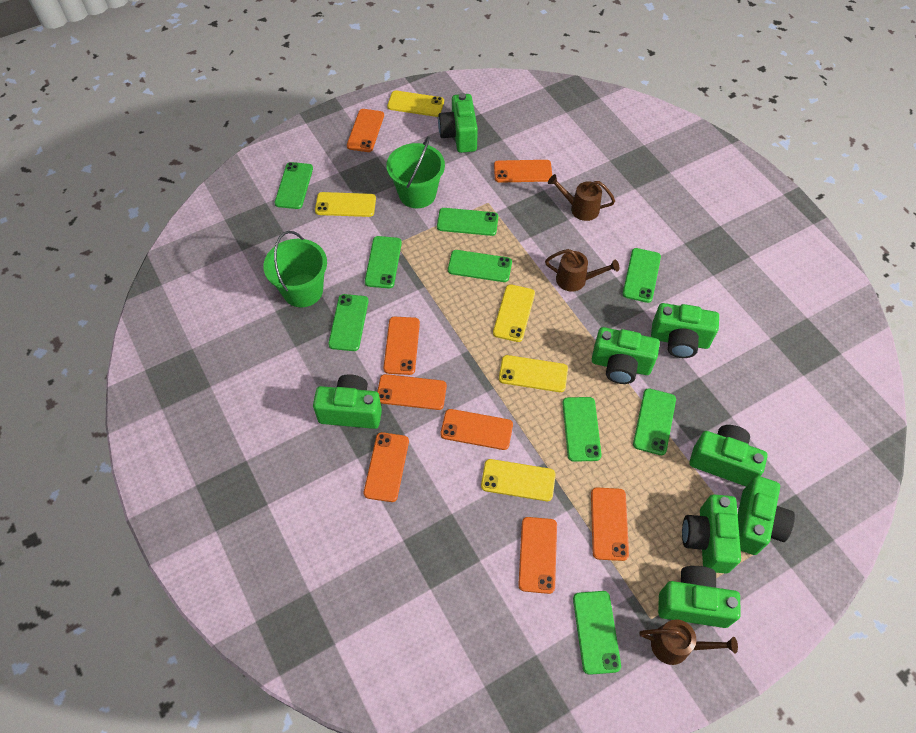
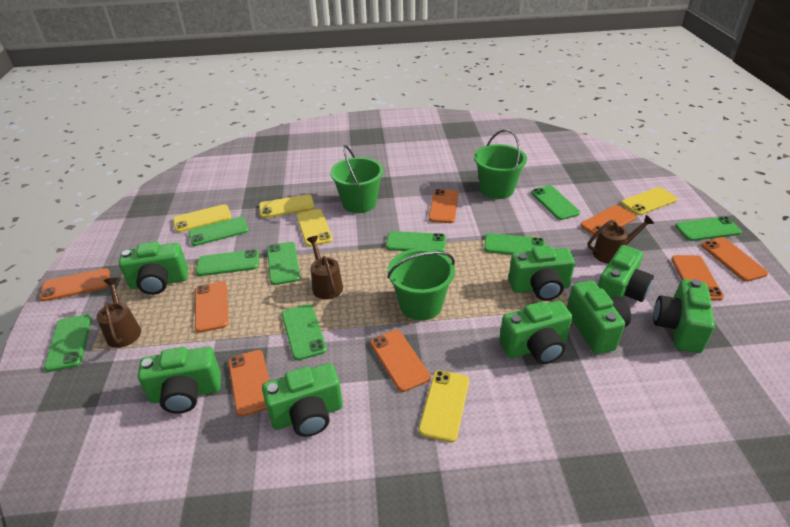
green bucket: 2 -> 3

